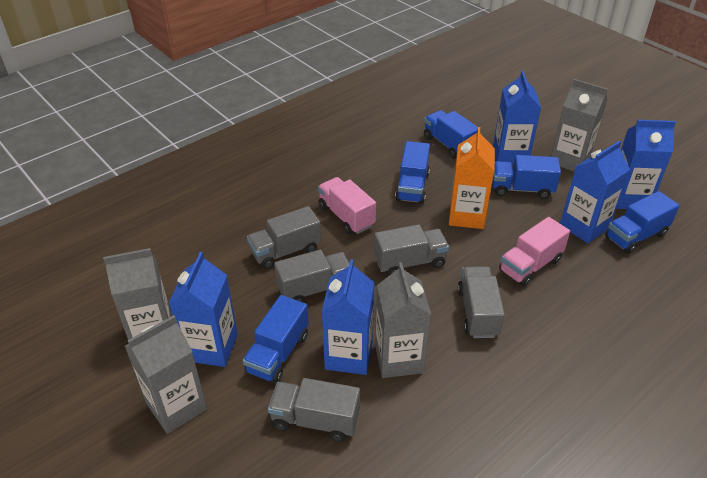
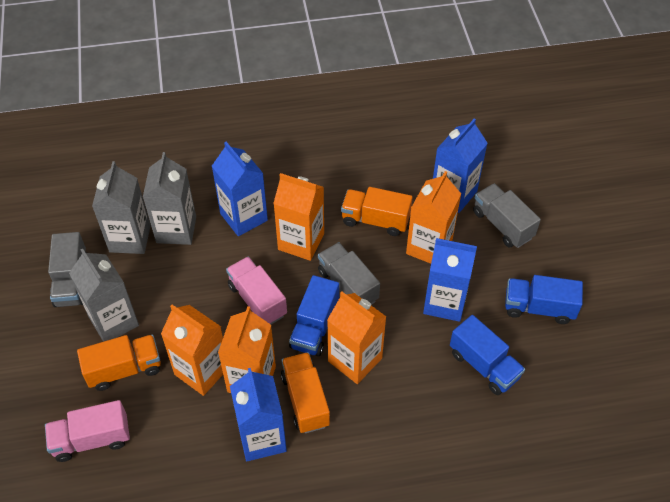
blue carton: 5 -> 4
blue truck: 5 -> 3
grey carton: 4 -> 3
grey truck: 5 -> 3
orange carton: 1 -> 5
orange truck: 0 -> 3

